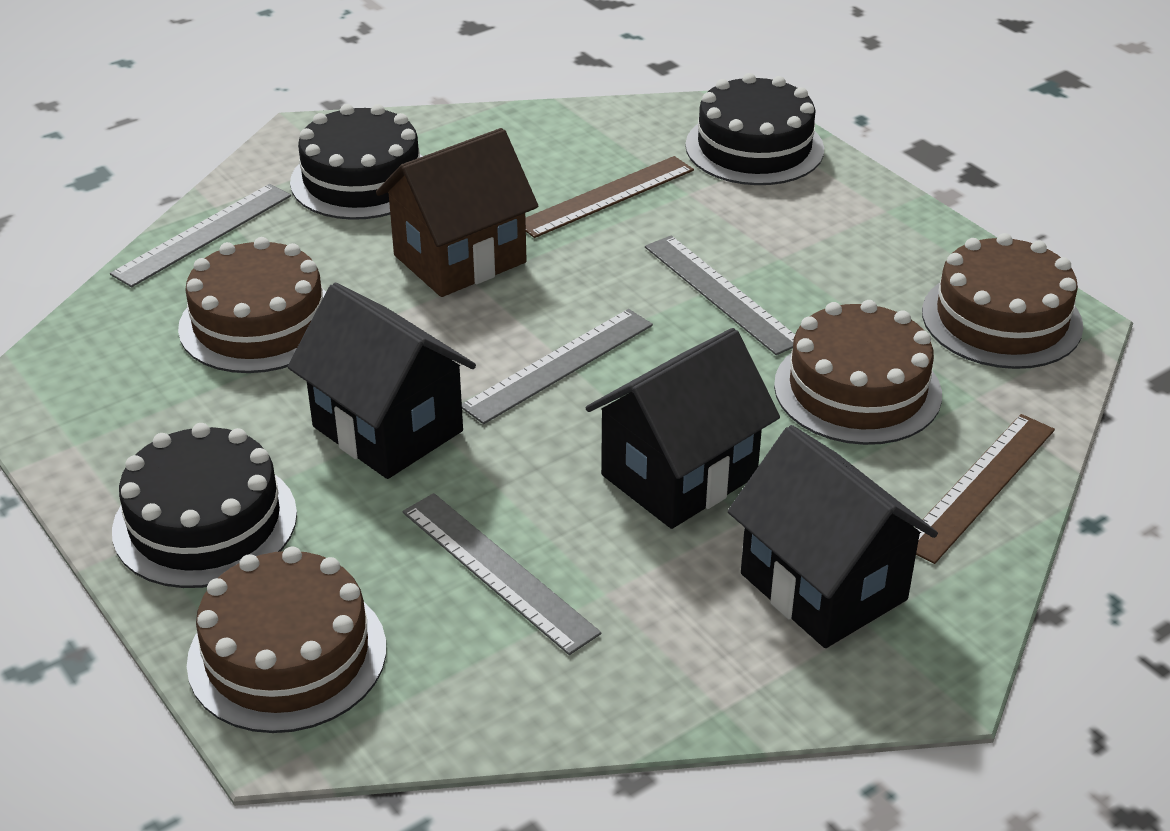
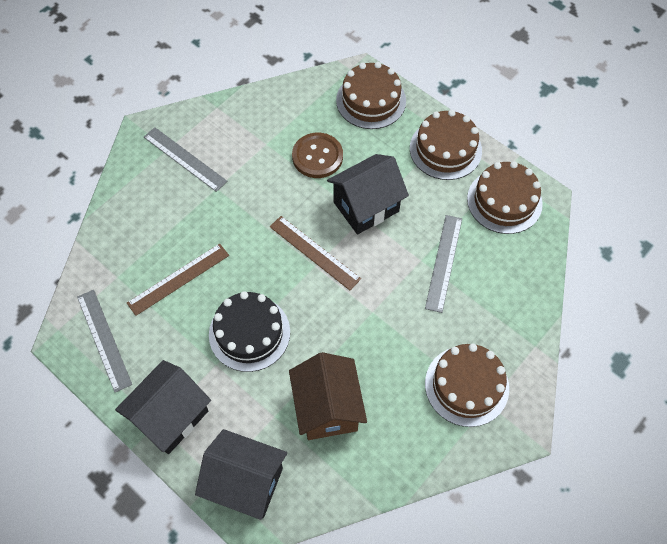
black cake: 3 -> 1
brown button: 0 -> 1
grey ruler: 4 -> 3

